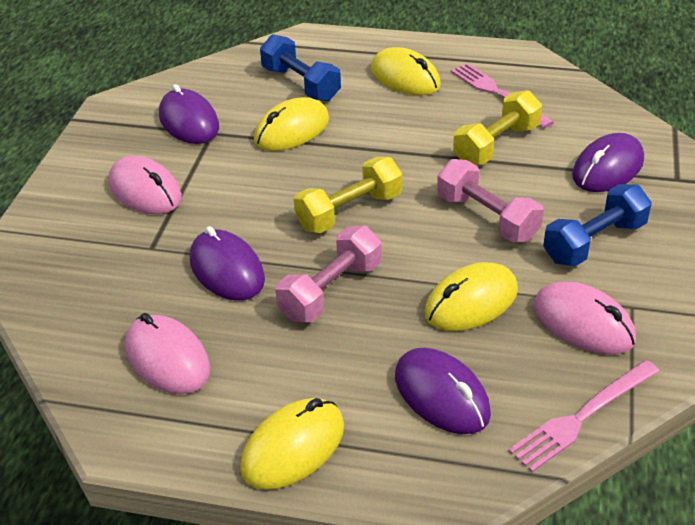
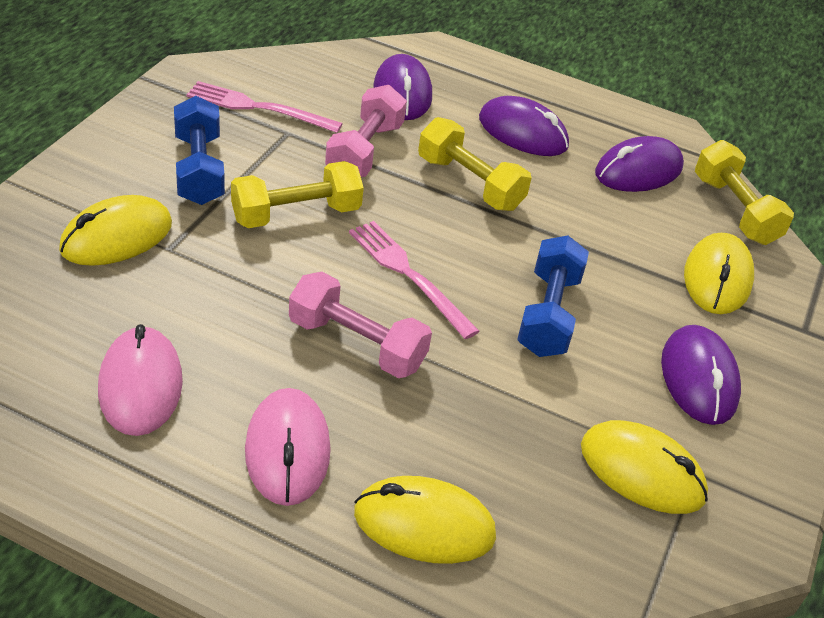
pink mouse: 3 -> 2
yellow dumbbell: 2 -> 3

